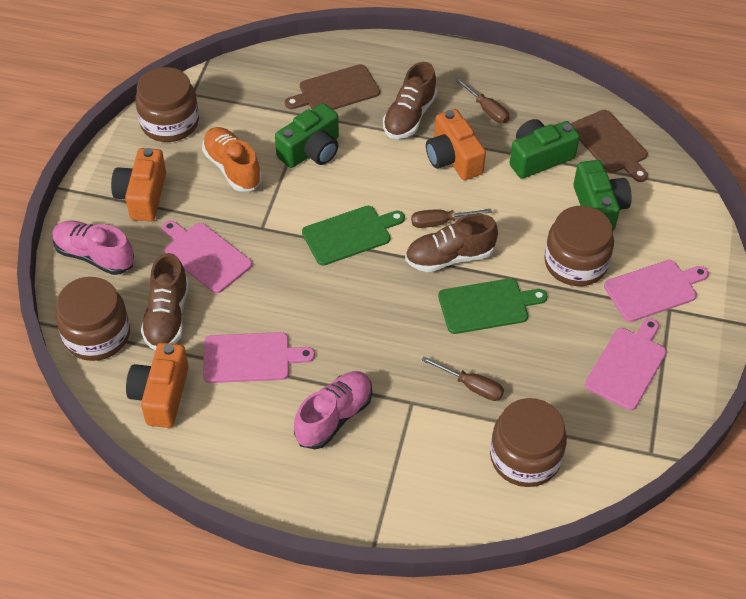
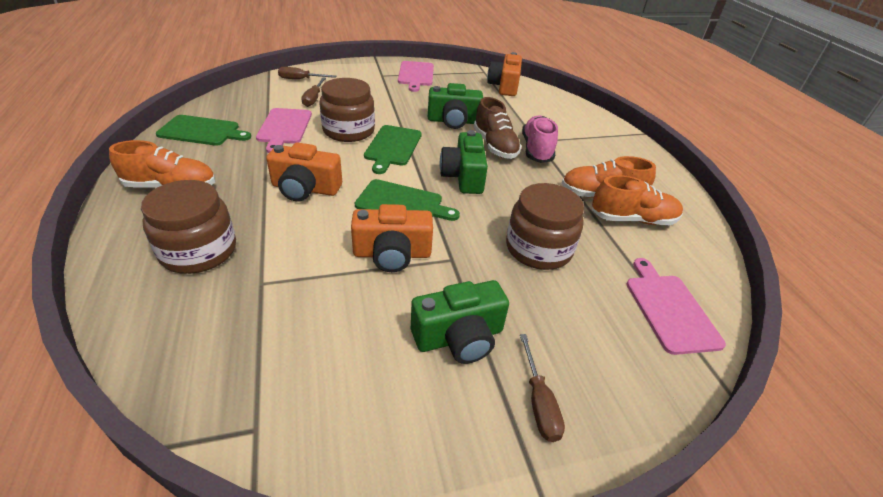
brown cutting board: 2 -> 0
brown jar: 4 -> 3
brown shoe: 3 -> 1
green cutting board: 2 -> 3
orange shoe: 1 -> 3
pink cutting board: 4 -> 3
pink shoe: 2 -> 1

